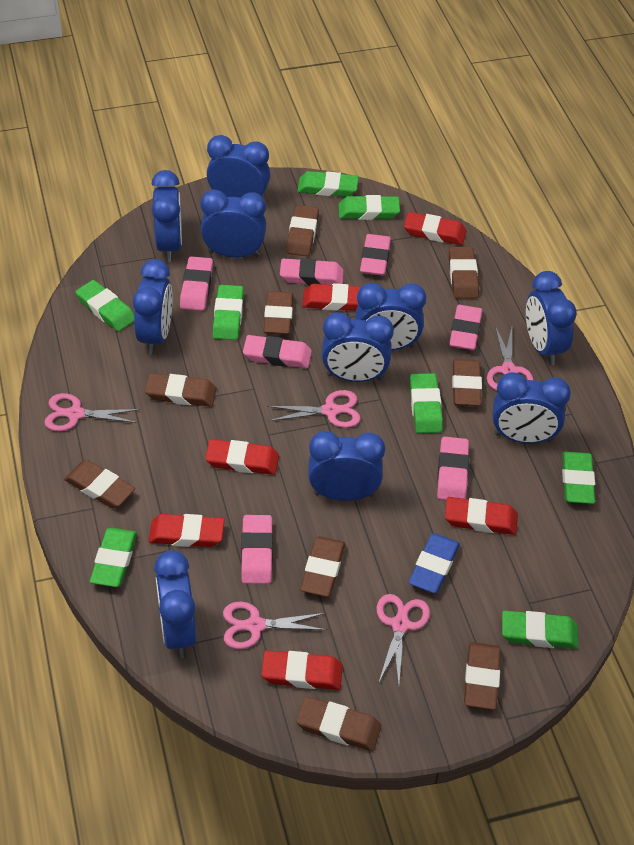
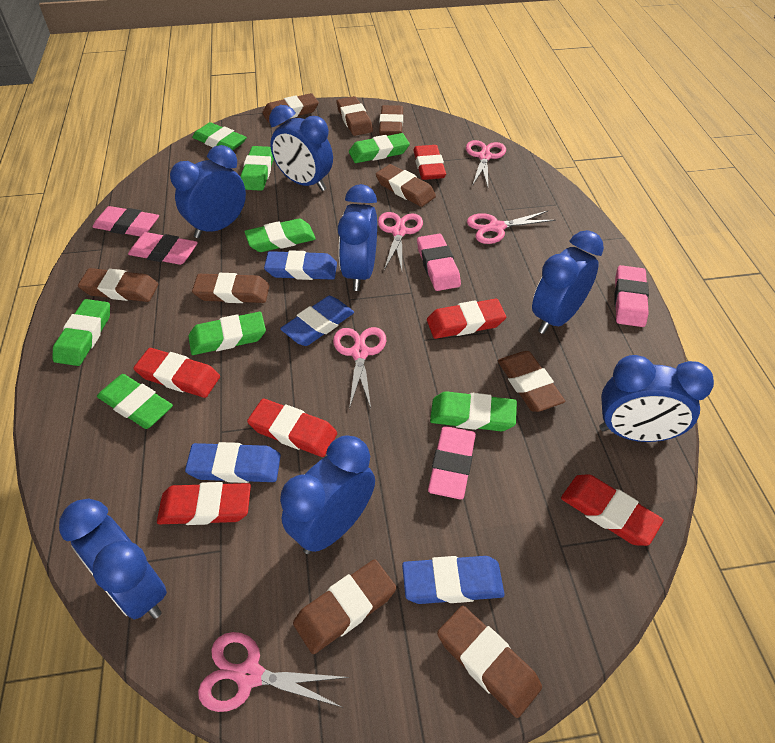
blue clock: 10 -> 7
blue eraser: 1 -> 4
pink eraser: 7 -> 5

